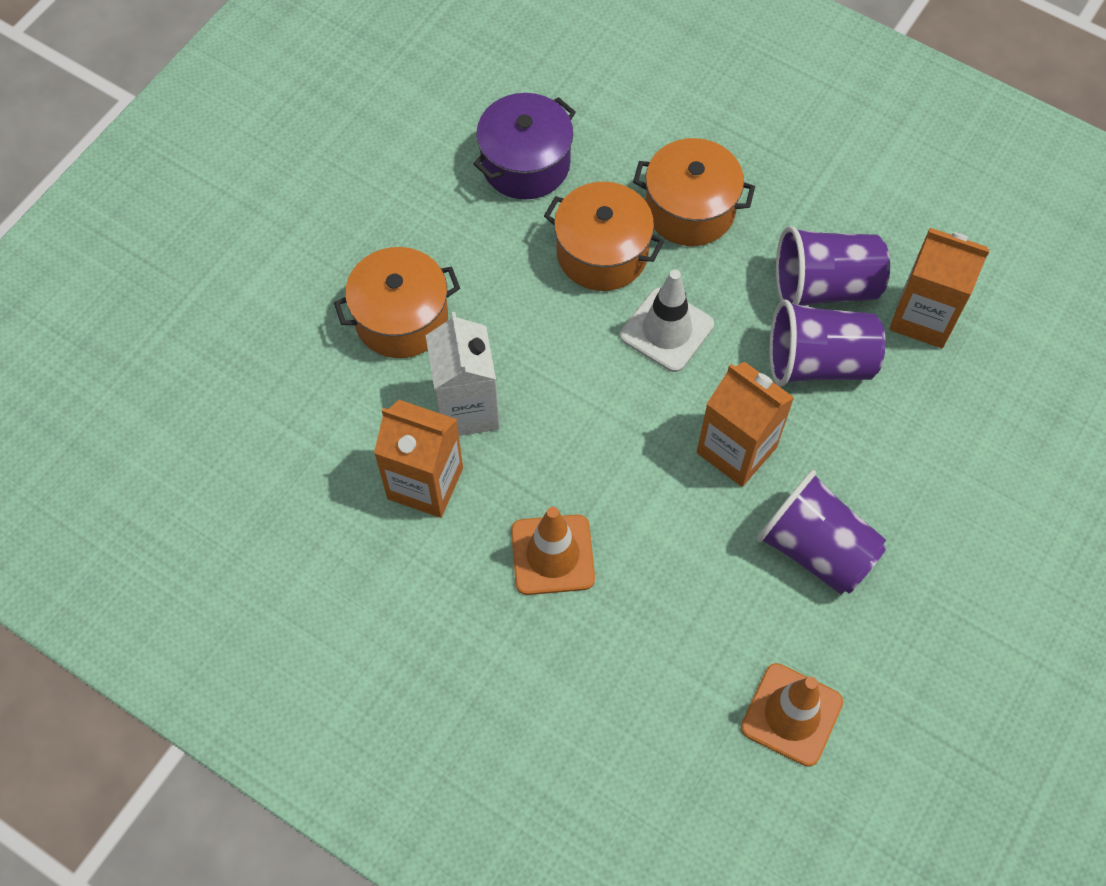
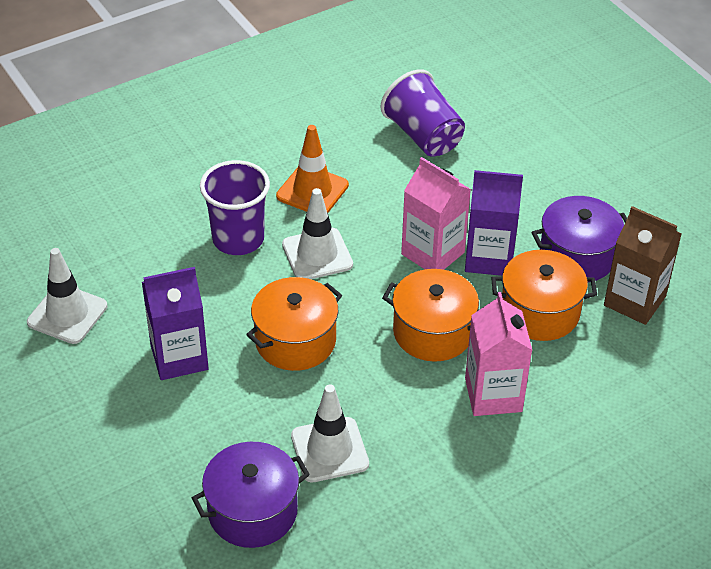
brown carton: 0 -> 1
orange carton: 3 -> 0
orange traffic cone: 2 -> 1
pink carton: 0 -> 2
purple carton: 0 -> 2
purple cup: 3 -> 2
purple pot: 1 -> 2
white carton: 1 -> 0
white traffic cone: 1 -> 3

